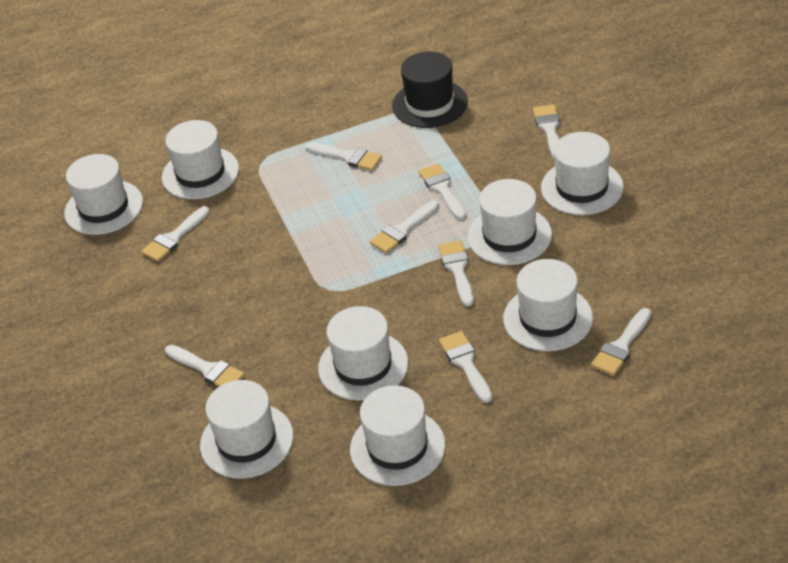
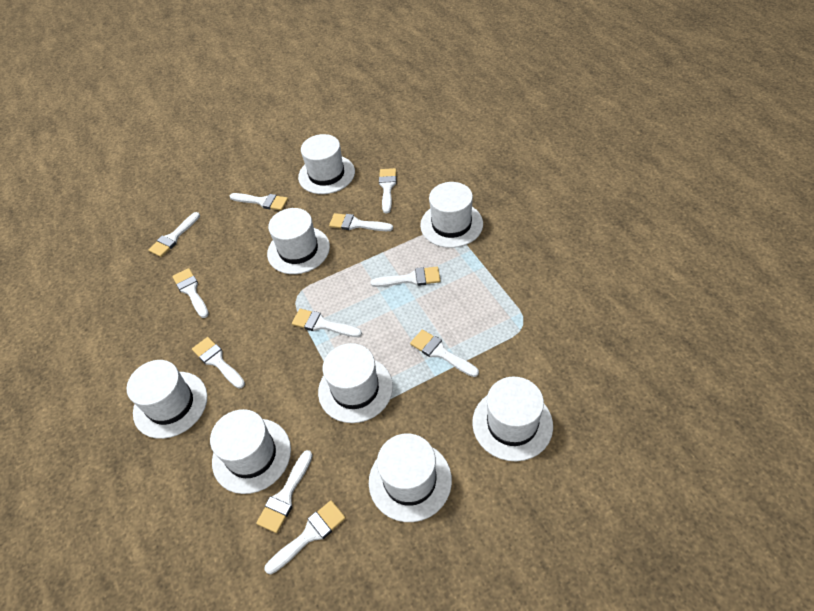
black hat: 1 -> 0
white brush: 9 -> 11

